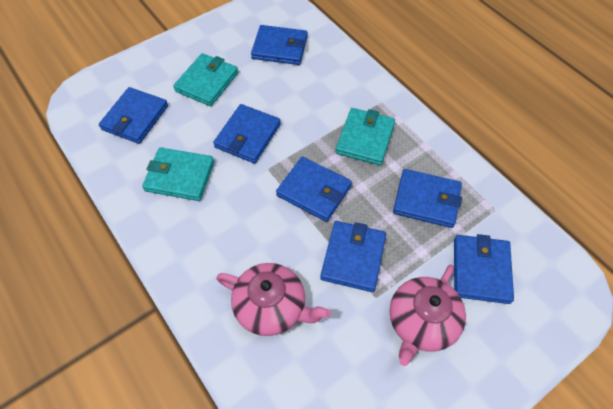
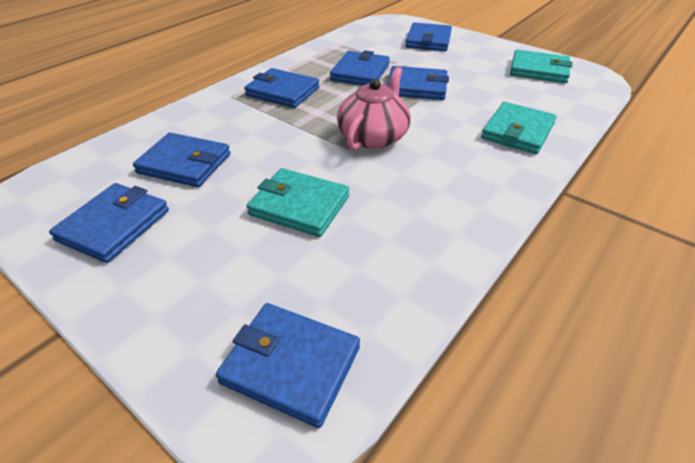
pink teapot: 2 -> 1

